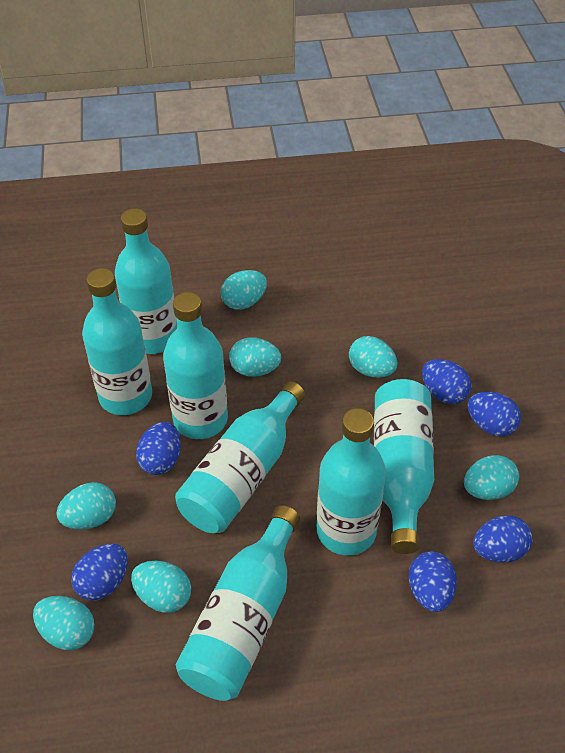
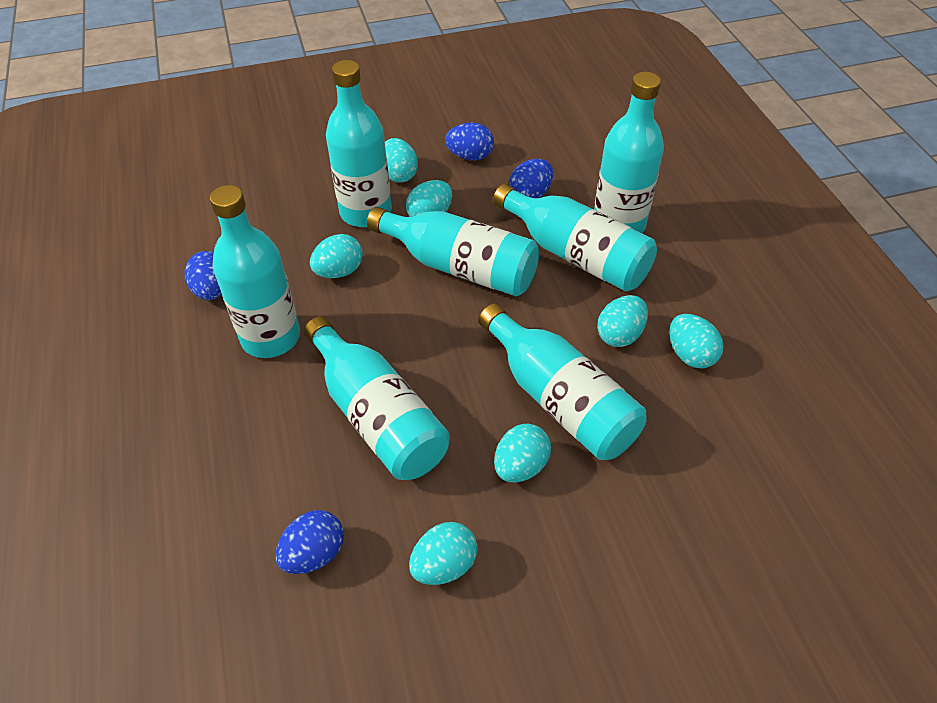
blue egg: 6 -> 4

